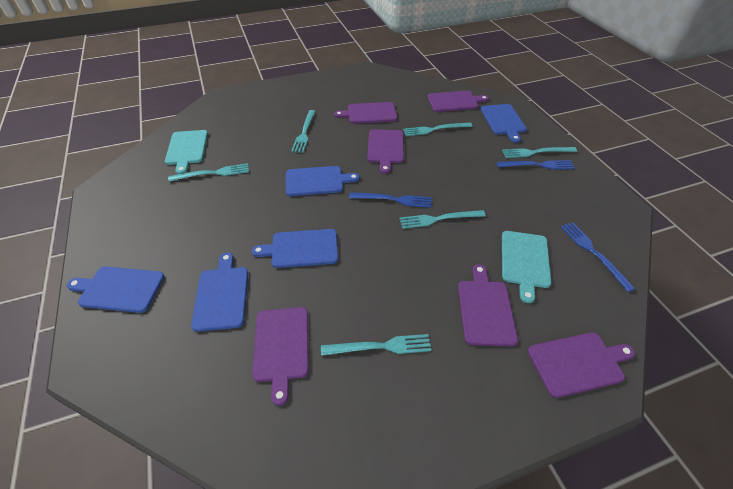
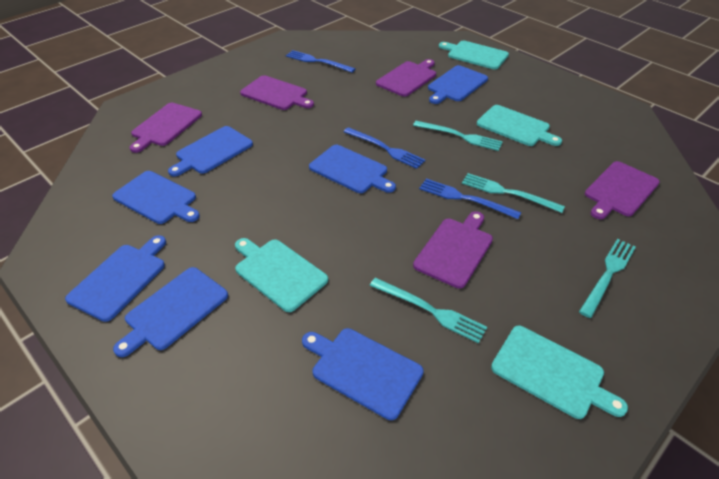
blue cutting board: 5 -> 7
purple cutting board: 6 -> 5
turquoise cutting board: 2 -> 4
turquoise fork: 6 -> 4

